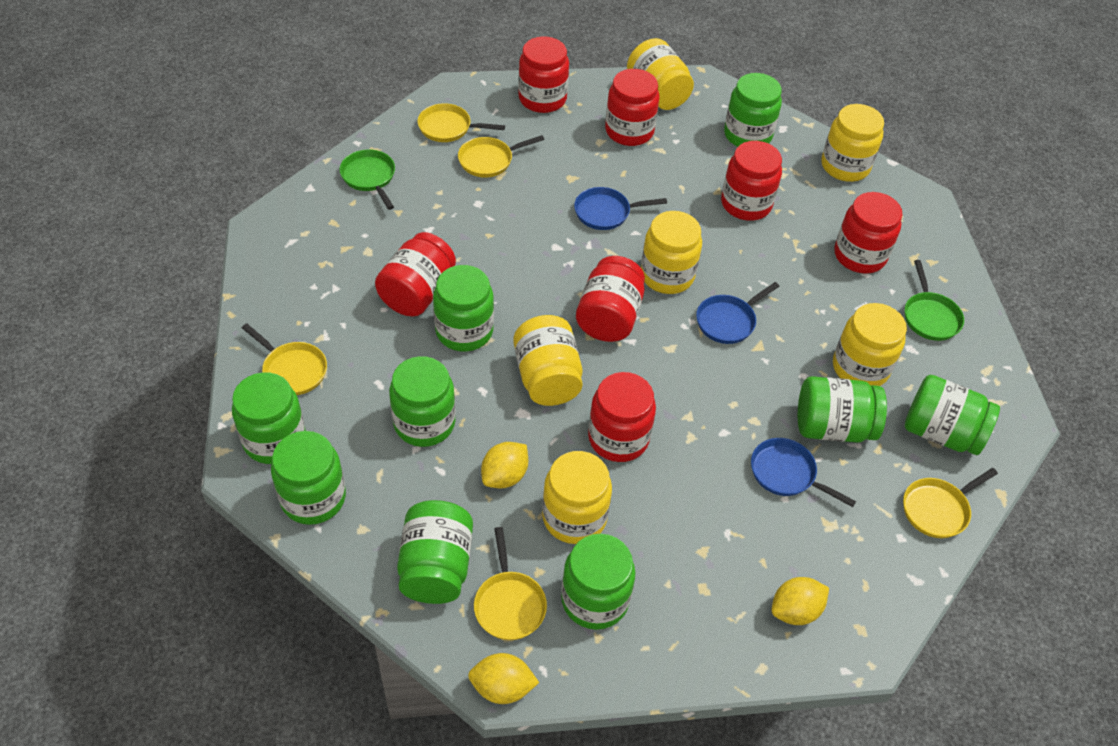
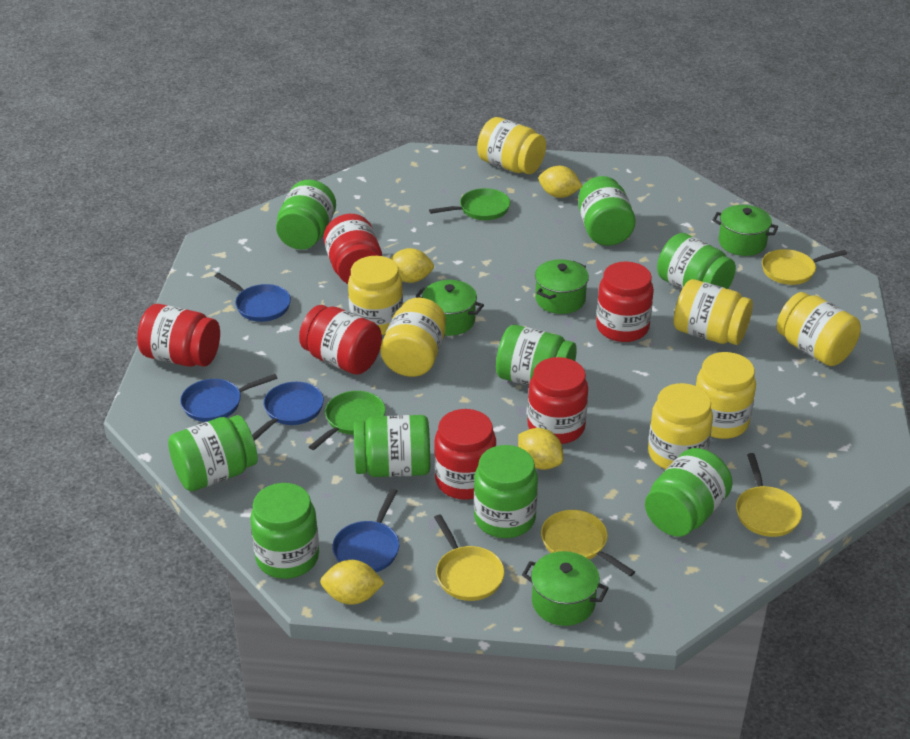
blue pan: 3 -> 4
green pot: 0 -> 4
red jar: 7 -> 6
yellow jar: 6 -> 7
yellow lemon: 3 -> 4
yellow pan: 5 -> 4

